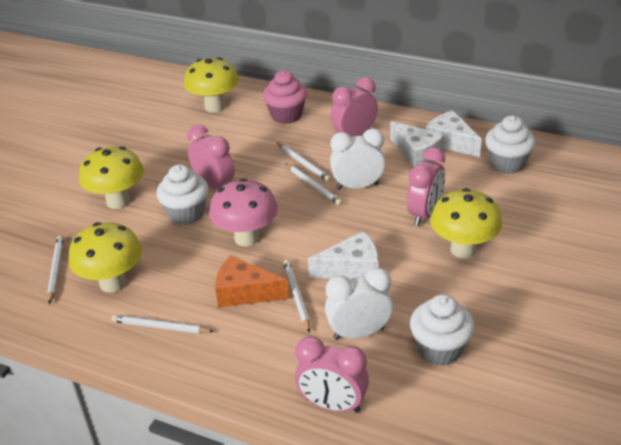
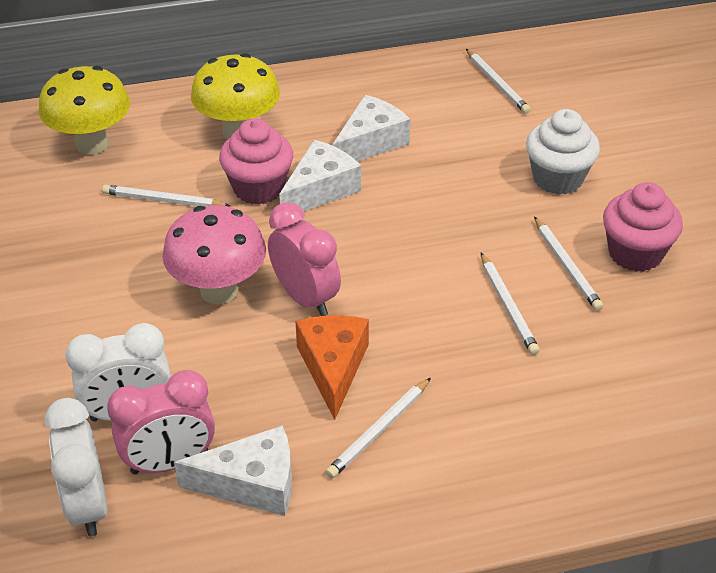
pink clock: 4 -> 2
pink cupcake: 1 -> 2
white cupcake: 3 -> 1
yellow mushroom: 4 -> 2

